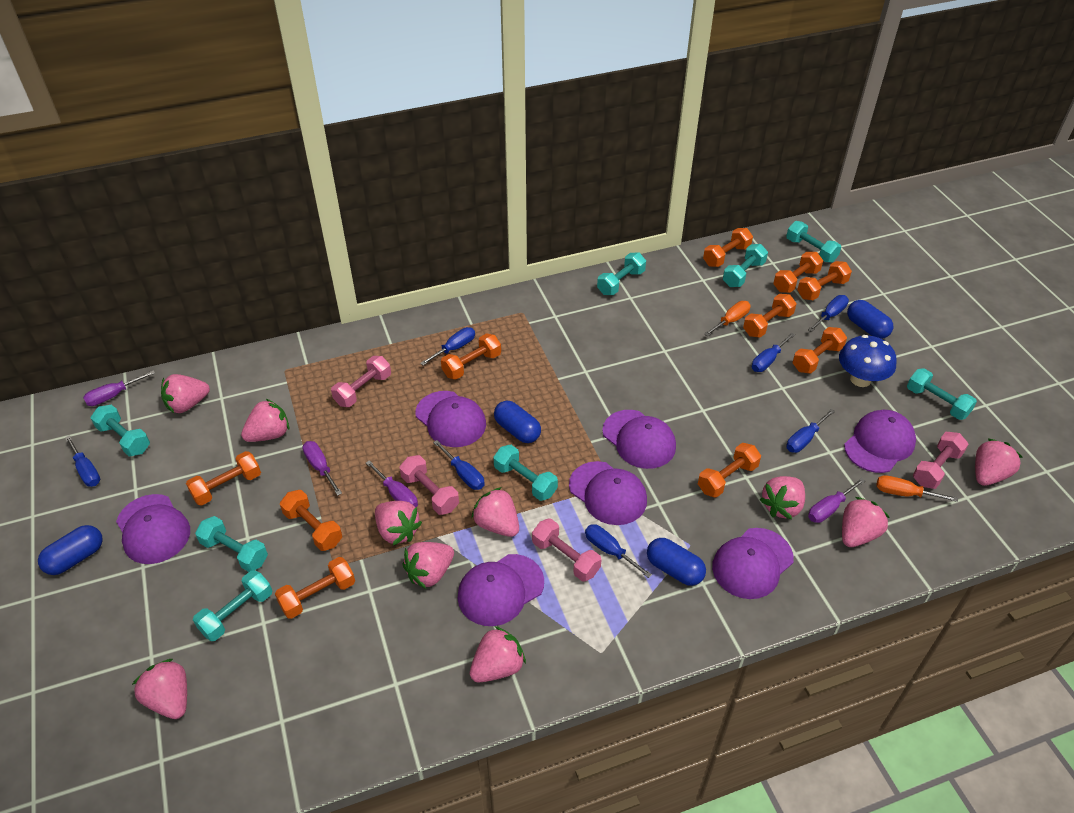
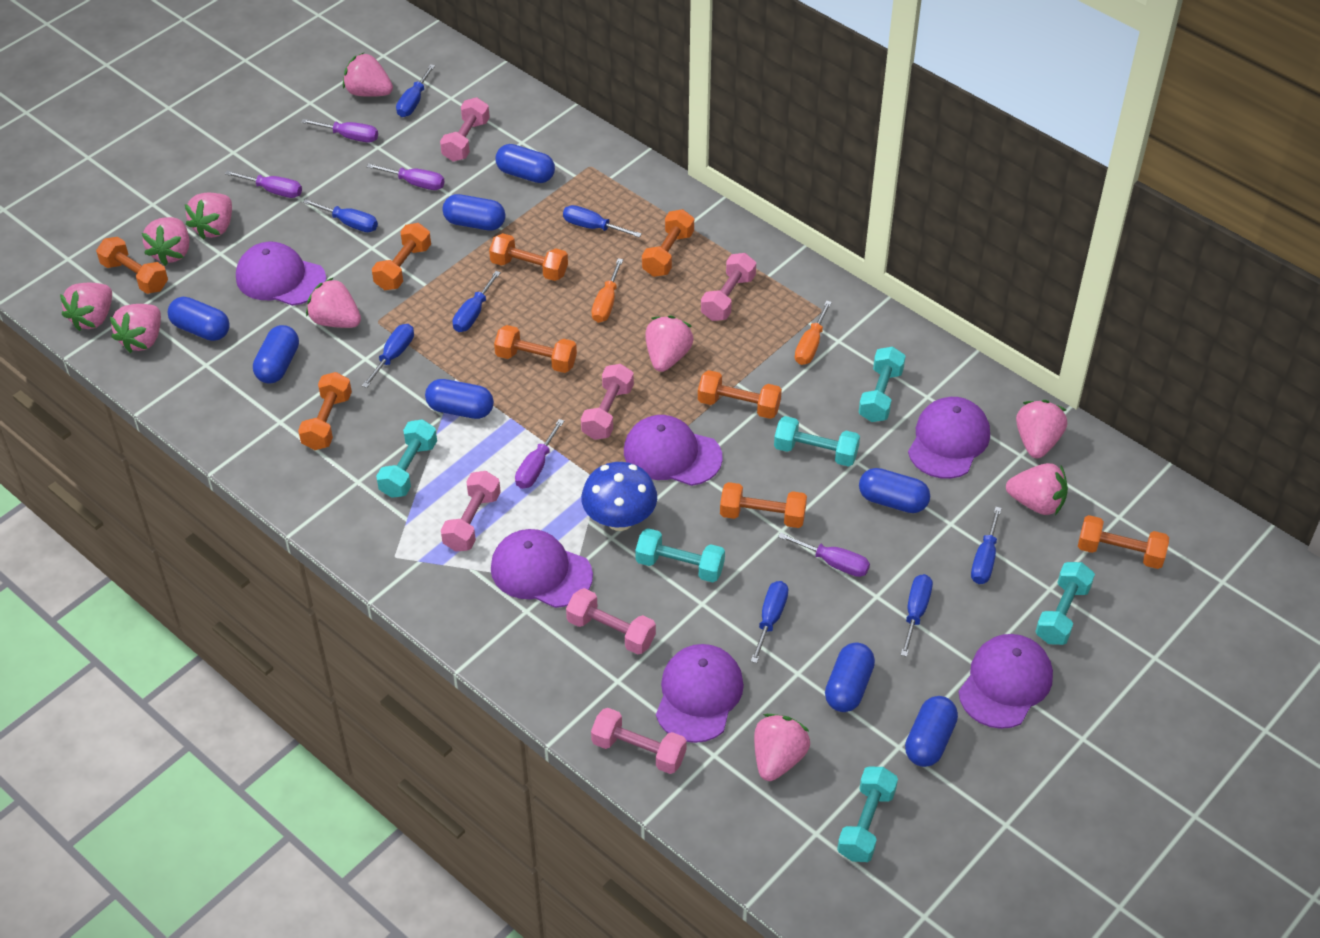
blue capsule: 4 -> 8
blue screwdriver: 7 -> 8
orange dumbbell: 10 -> 9
pink dumbbell: 4 -> 6
purple cap: 7 -> 6
purple screwdriver: 4 -> 5
turquoise dumbbell: 8 -> 6

